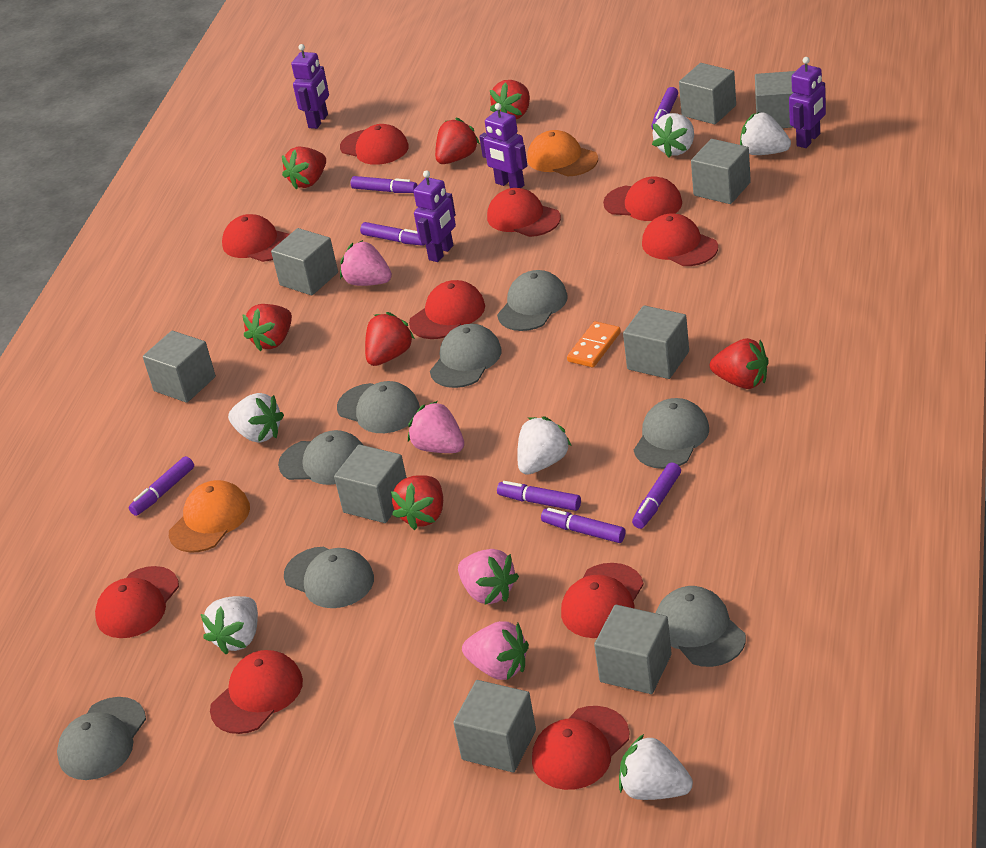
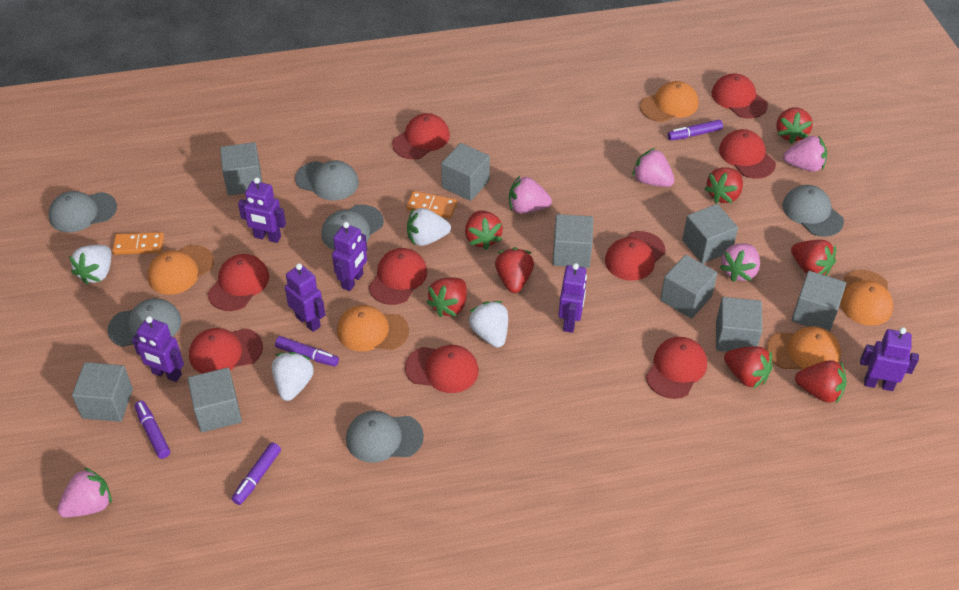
grey cap: 8 -> 6
orange cap: 2 -> 5
orange domino: 1 -> 2
pink strawberry: 4 -> 5
purple marker: 7 -> 4
purple robot: 4 -> 6
red cap: 10 -> 9
red strawberry: 7 -> 8
white strawberry: 6 -> 4

